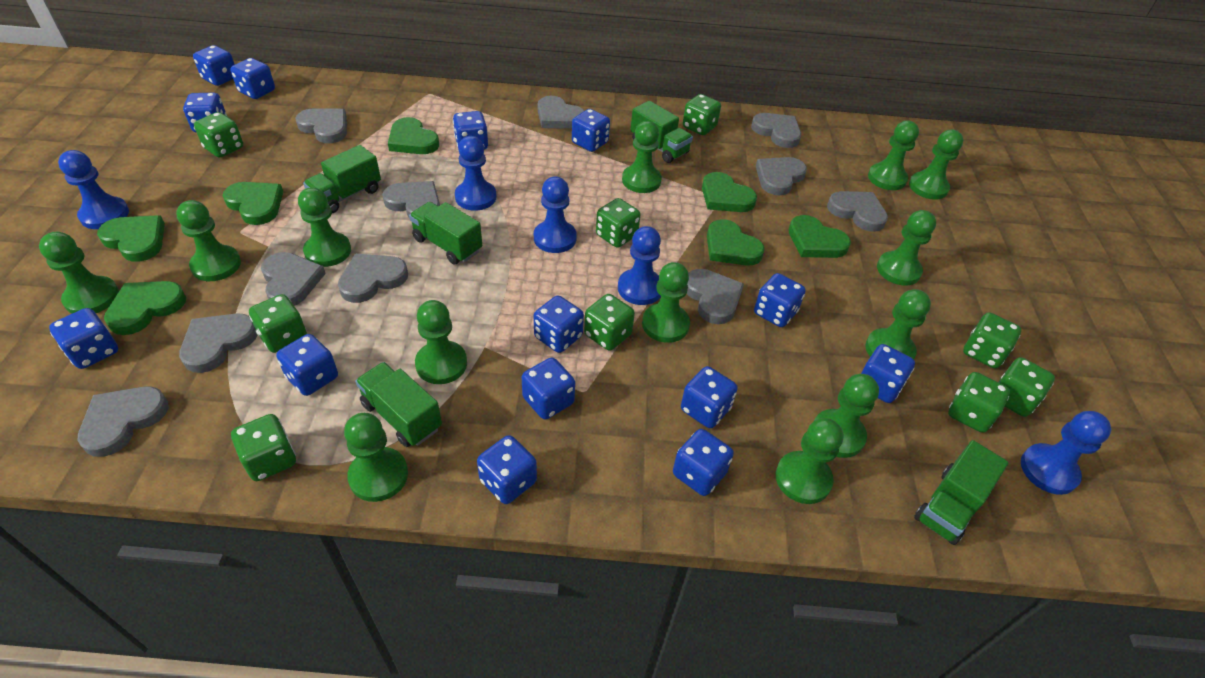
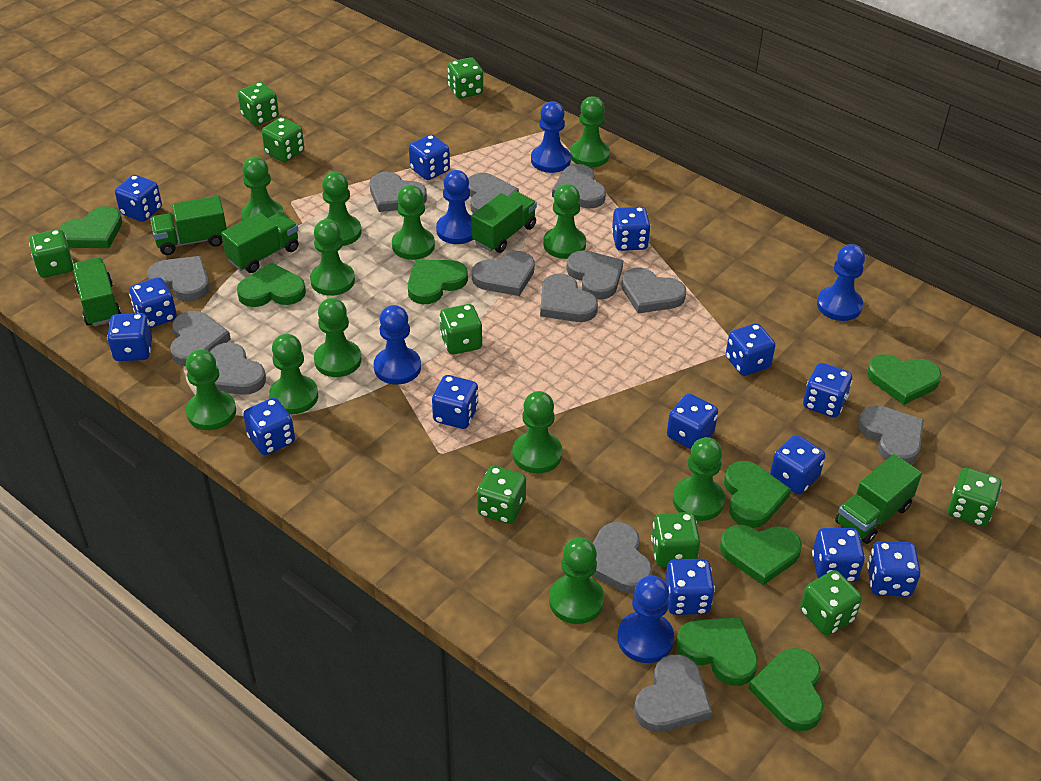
green heart: 7 -> 8
green pawn: 13 -> 12
grey heart: 11 -> 13

